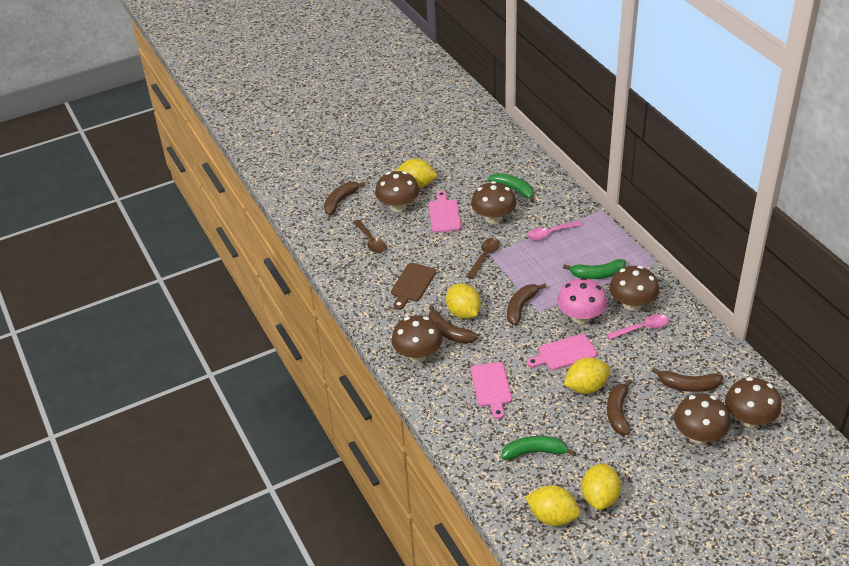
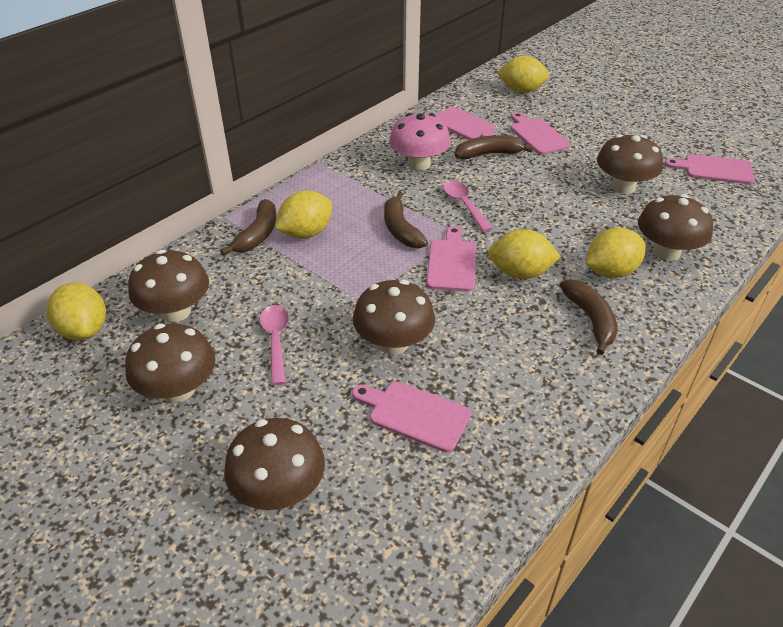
brown banana: 5 -> 4
brown cutting board: 1 -> 0
brown spoon: 2 -> 0
green banana: 3 -> 0
pink cutting board: 3 -> 5

